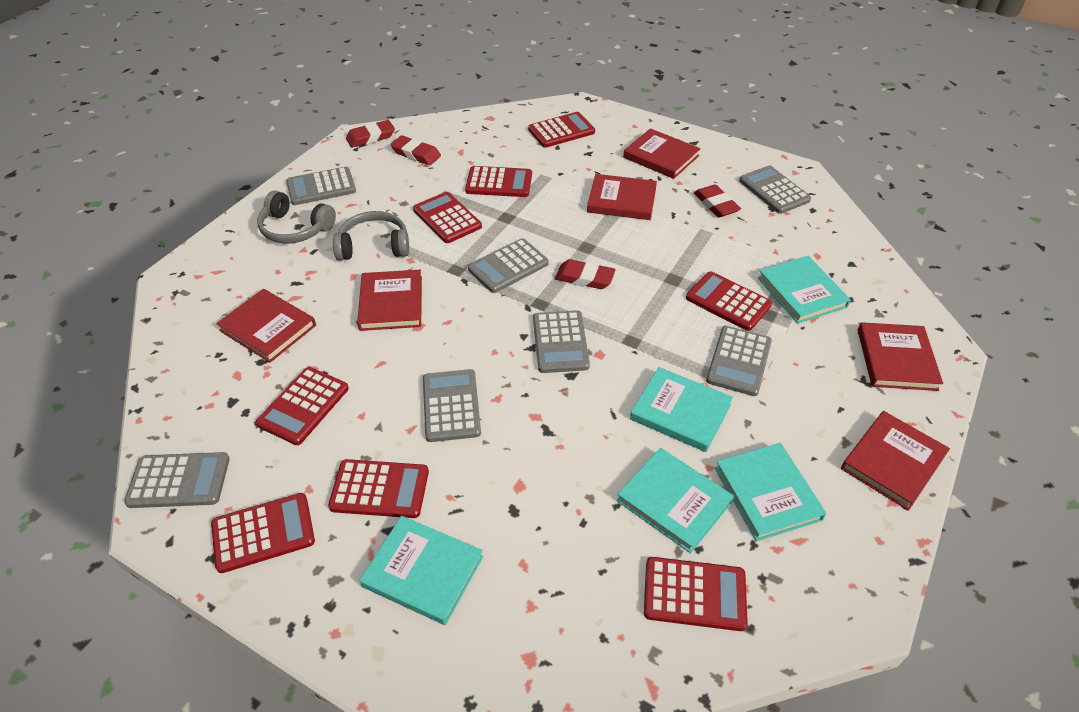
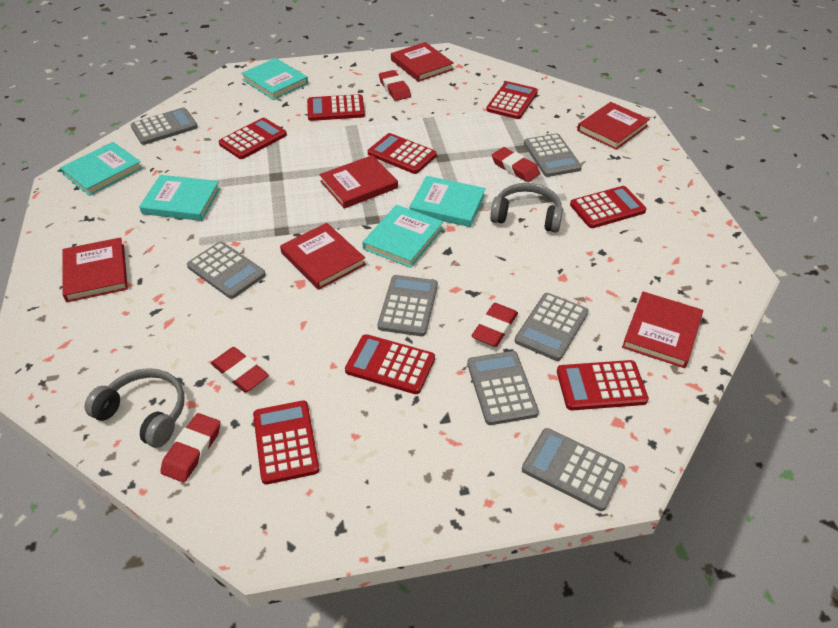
red eraser: 4 -> 5

